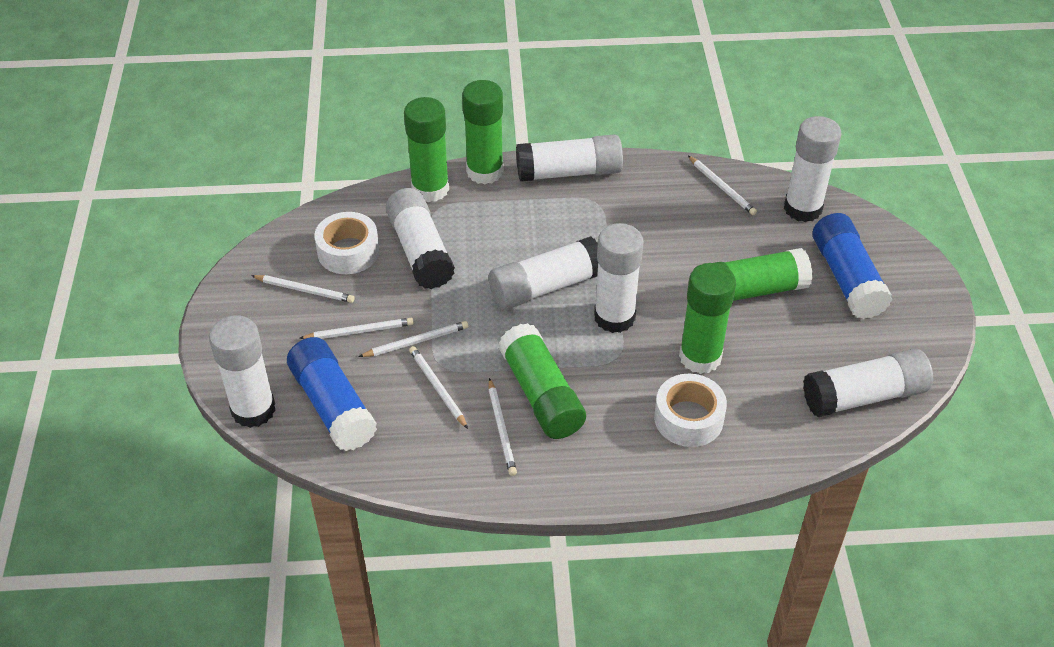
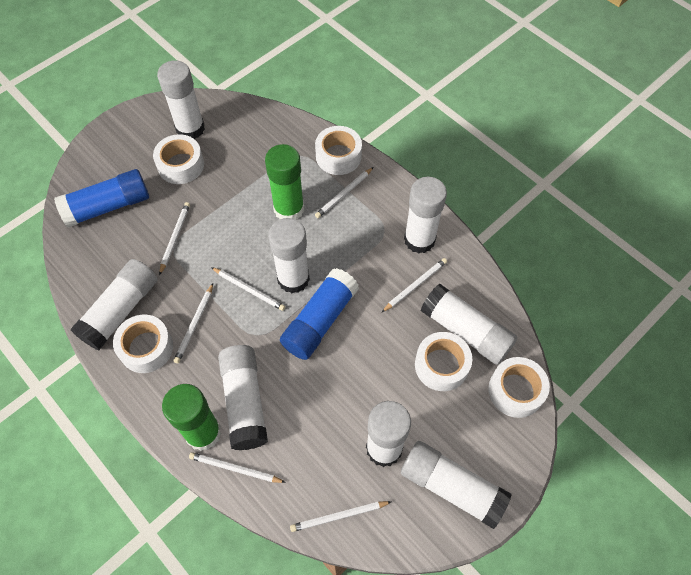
green glue stick: 5 -> 2
white glue stick: 7 -> 8
white pencil: 6 -> 7
white tape: 2 -> 5

